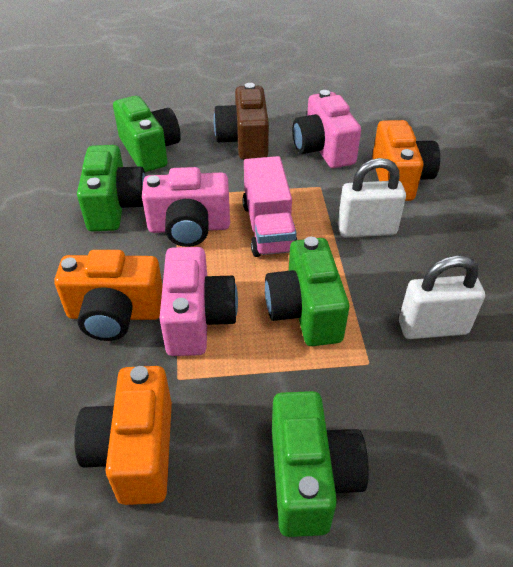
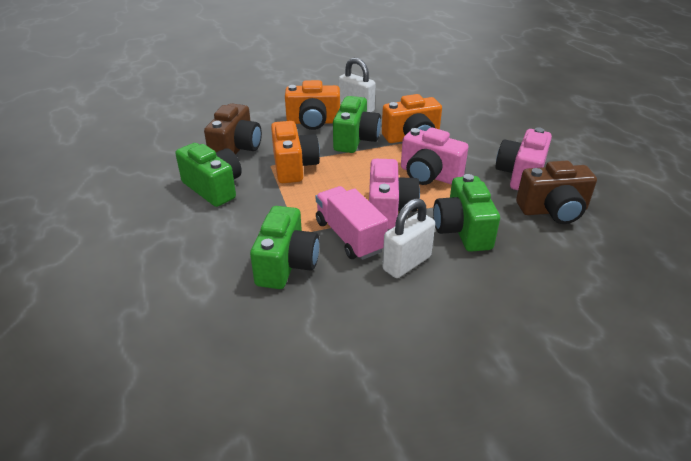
brown camera: 1 -> 2

